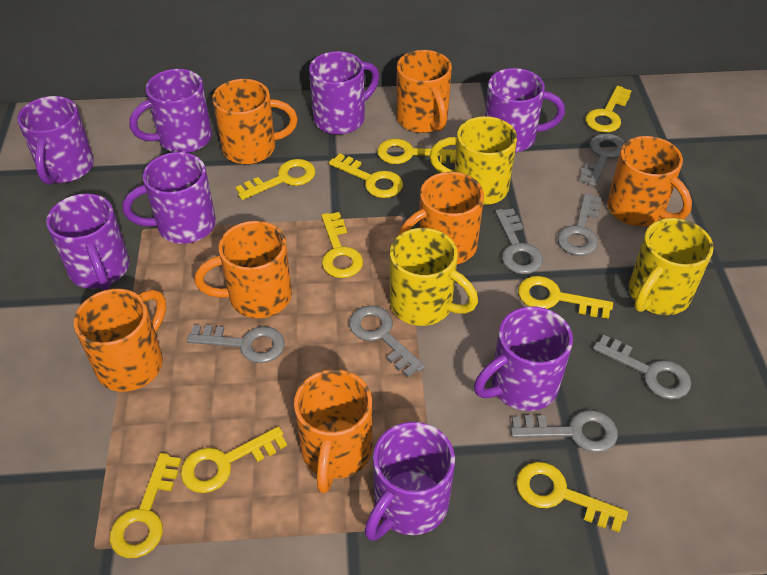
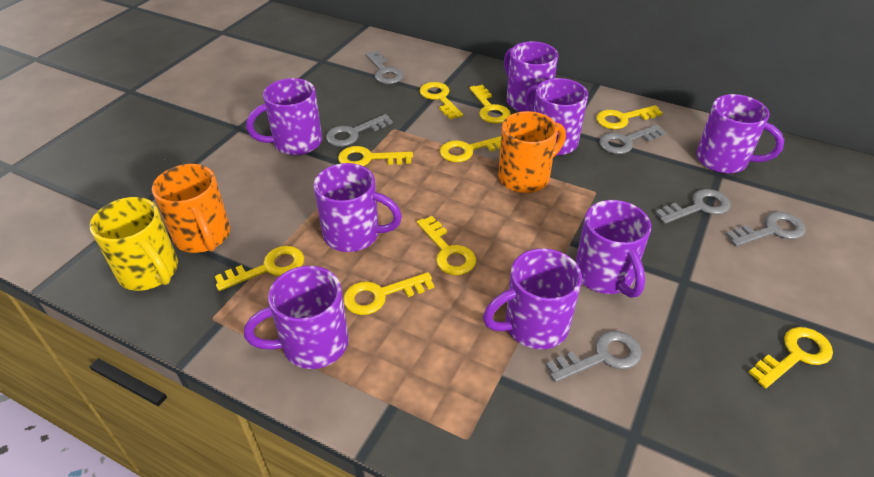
grey key: 7 -> 6
orange mug: 7 -> 2
yellow mug: 3 -> 1

